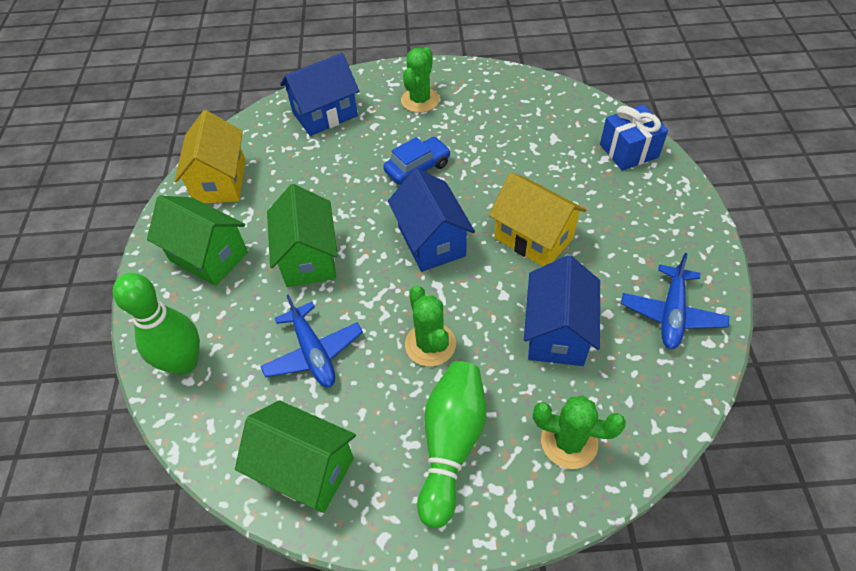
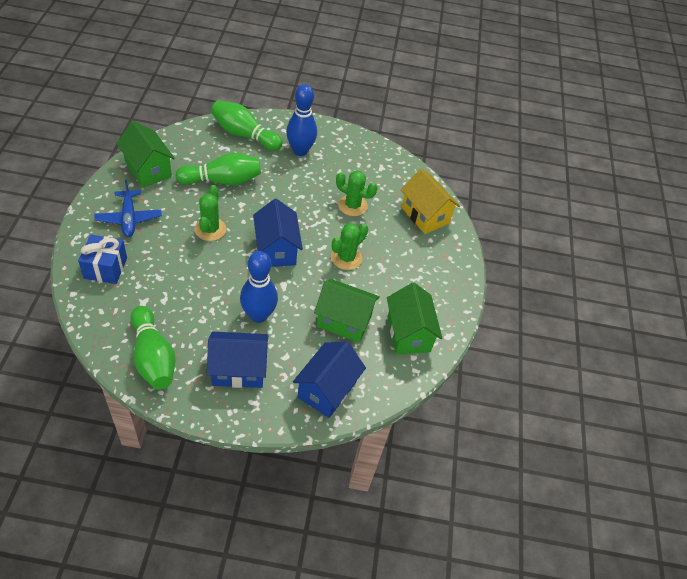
blue bowling pin: 0 -> 2
blue car: 1 -> 0
blue plane: 2 -> 1
green bowling pin: 2 -> 3
yellow house: 2 -> 1

